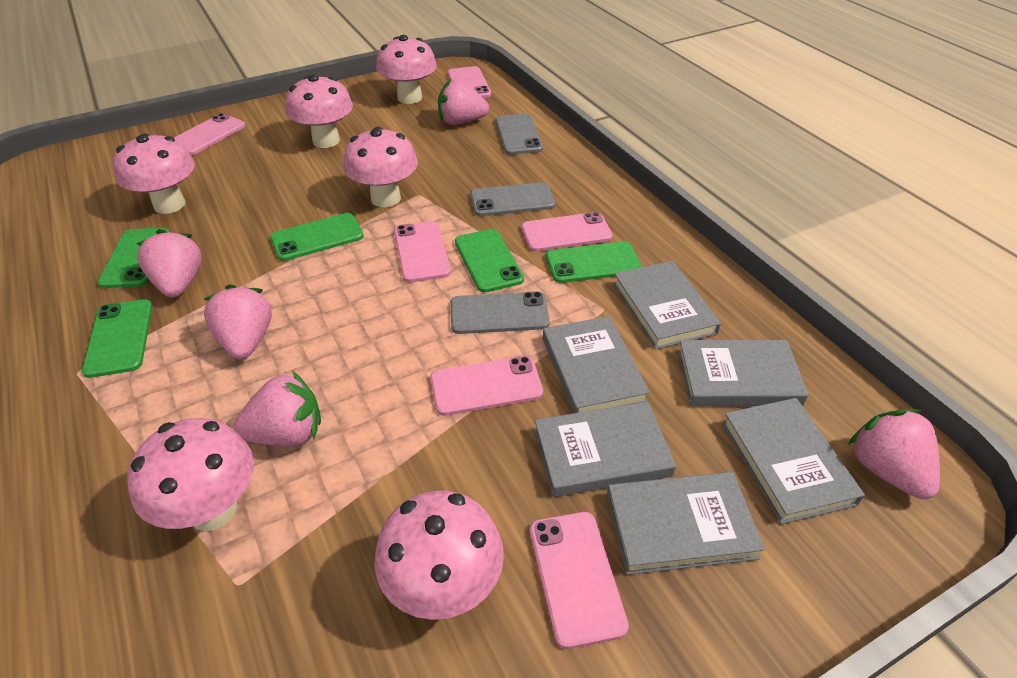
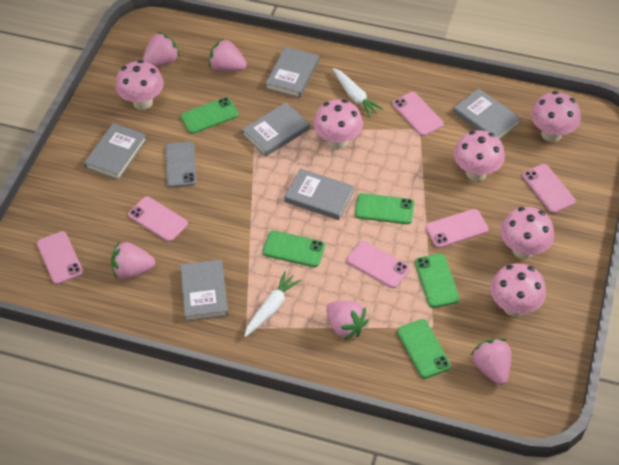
grey phone: 3 -> 1
white carrot: 0 -> 2

